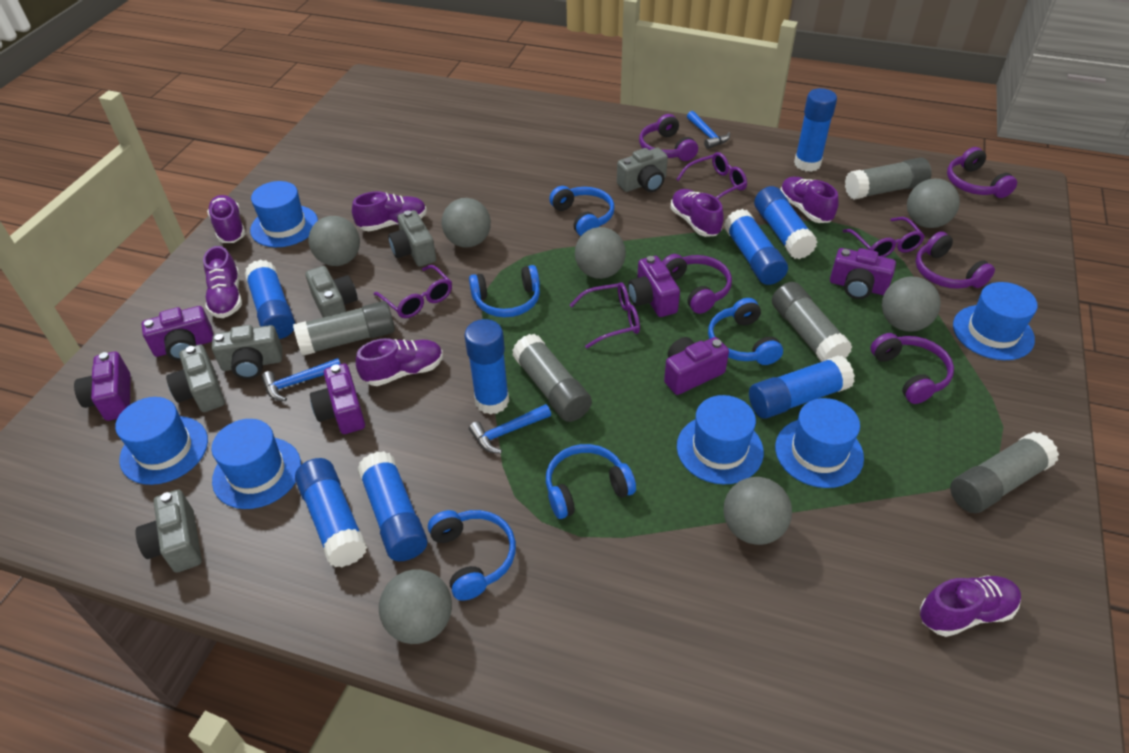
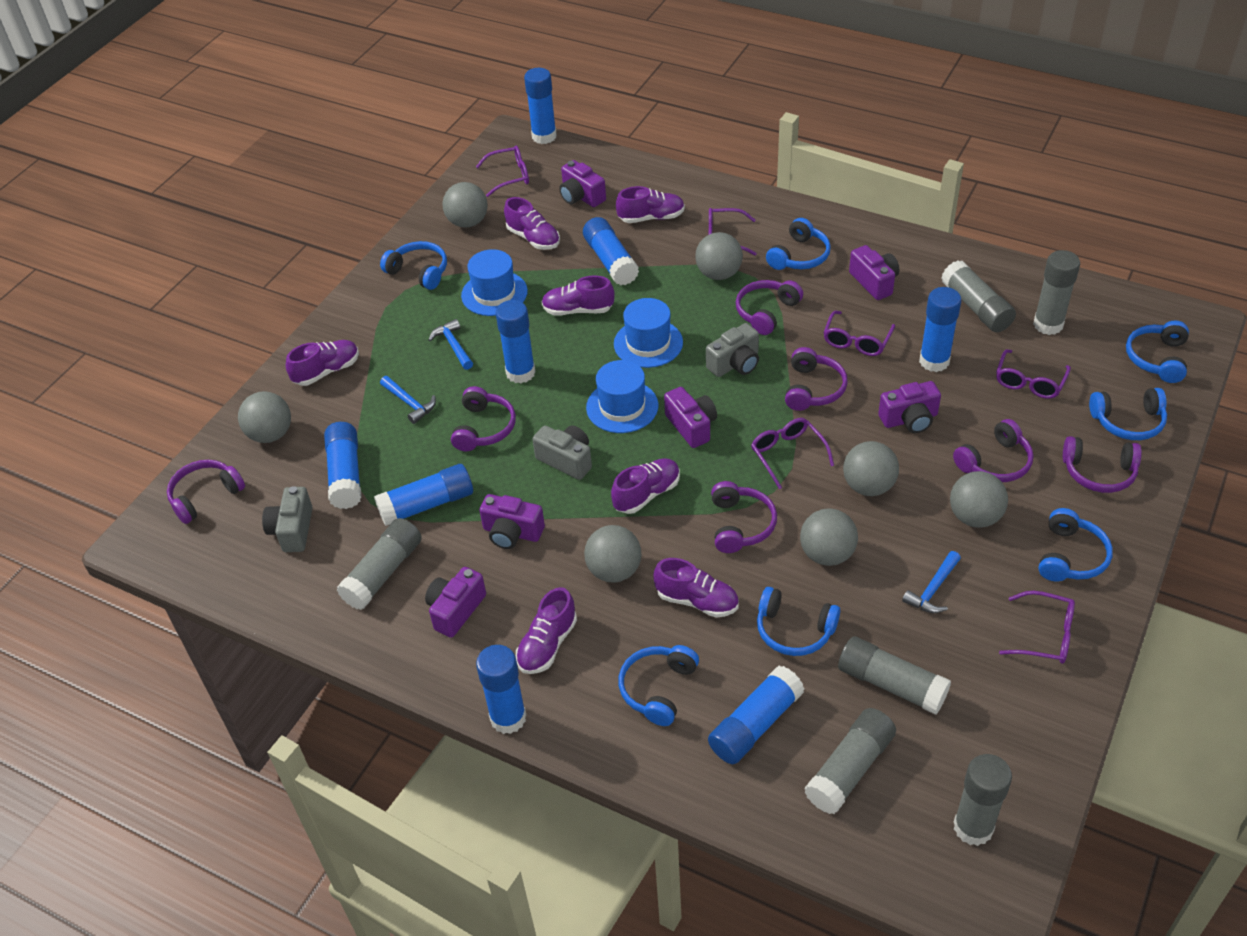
blue hat: 6 -> 3
blue headphones: 5 -> 7
grey camera: 6 -> 3
grey glue stick: 5 -> 6
purple glasses: 4 -> 6
purple headphones: 5 -> 7

